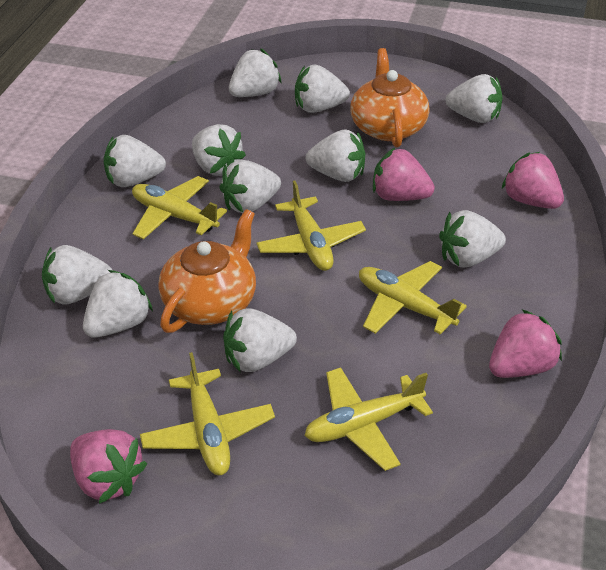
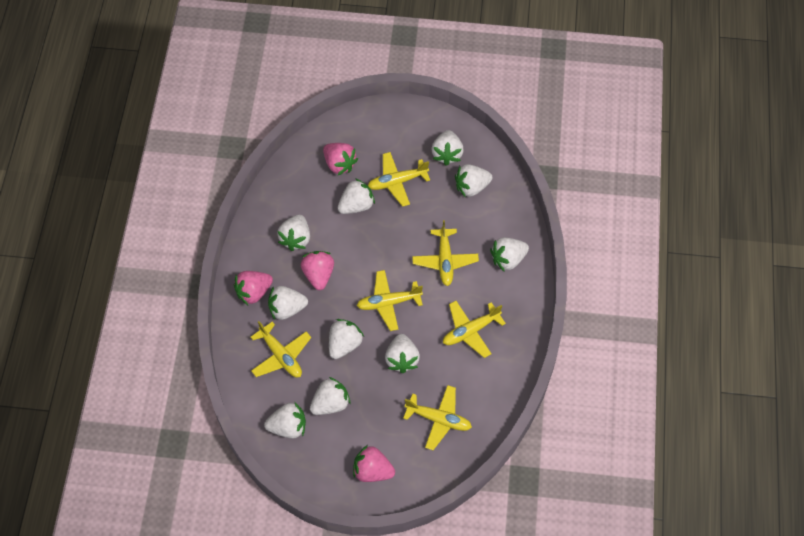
orange teapot: 2 -> 0
white strawberry: 11 -> 10
yellow plane: 5 -> 6

